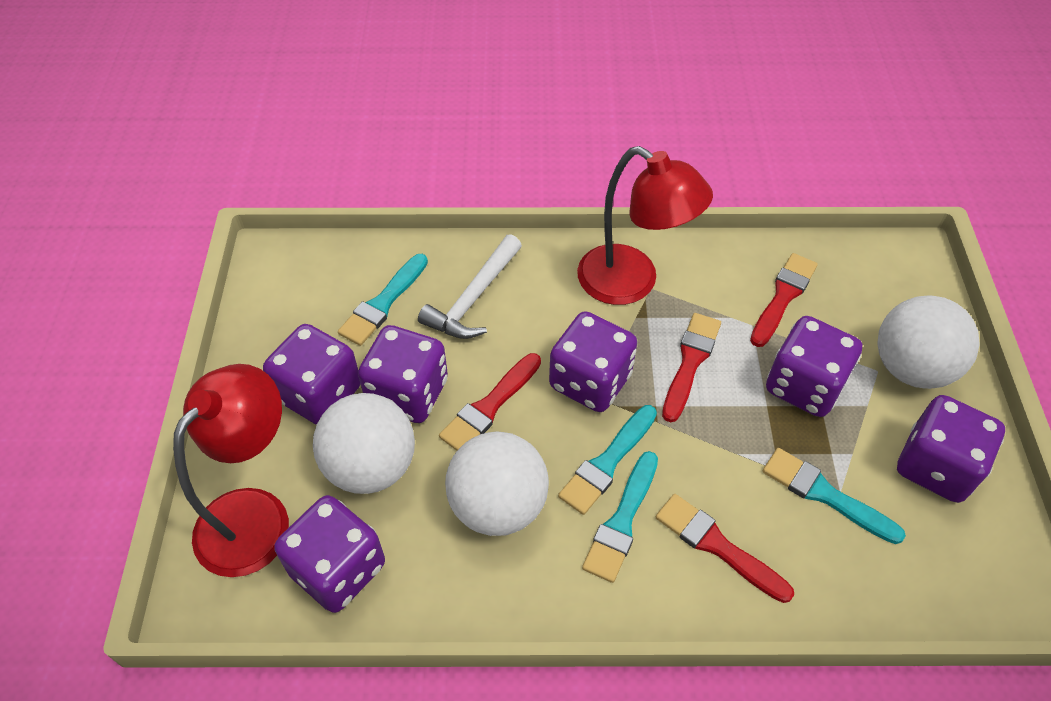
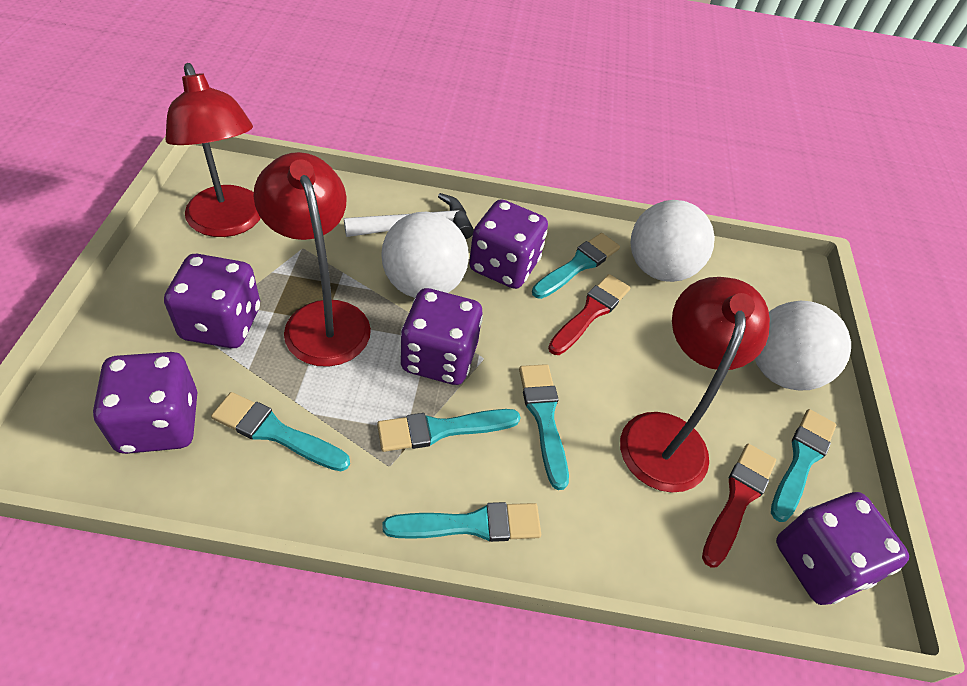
purple dice: 6 -> 5
red brush: 4 -> 2
red lamp: 2 -> 3
turquoise brush: 4 -> 6

